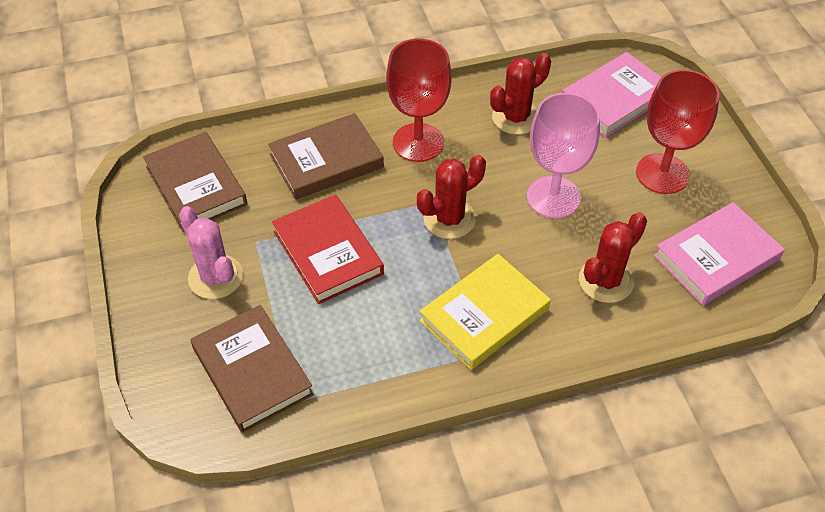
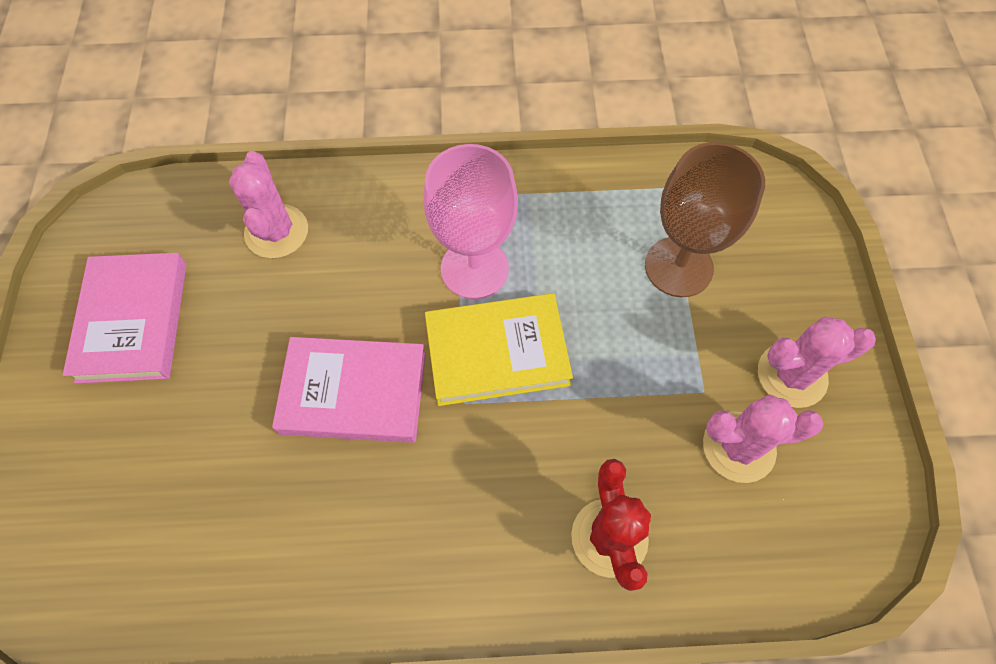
brown book: 3 -> 0
brown goblet: 0 -> 1
pink cactus: 1 -> 3
red book: 1 -> 0
red cactus: 3 -> 1
red goblet: 2 -> 0

